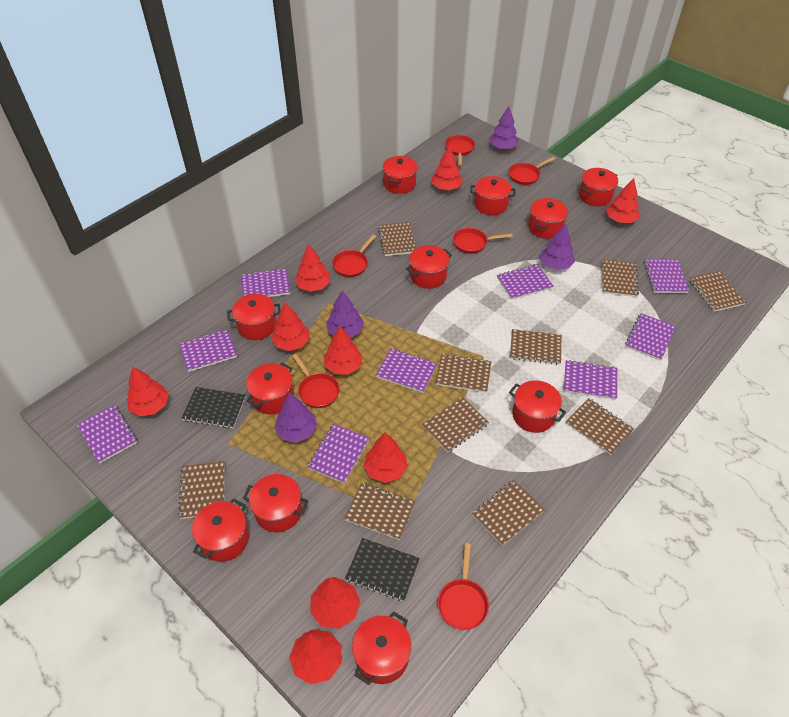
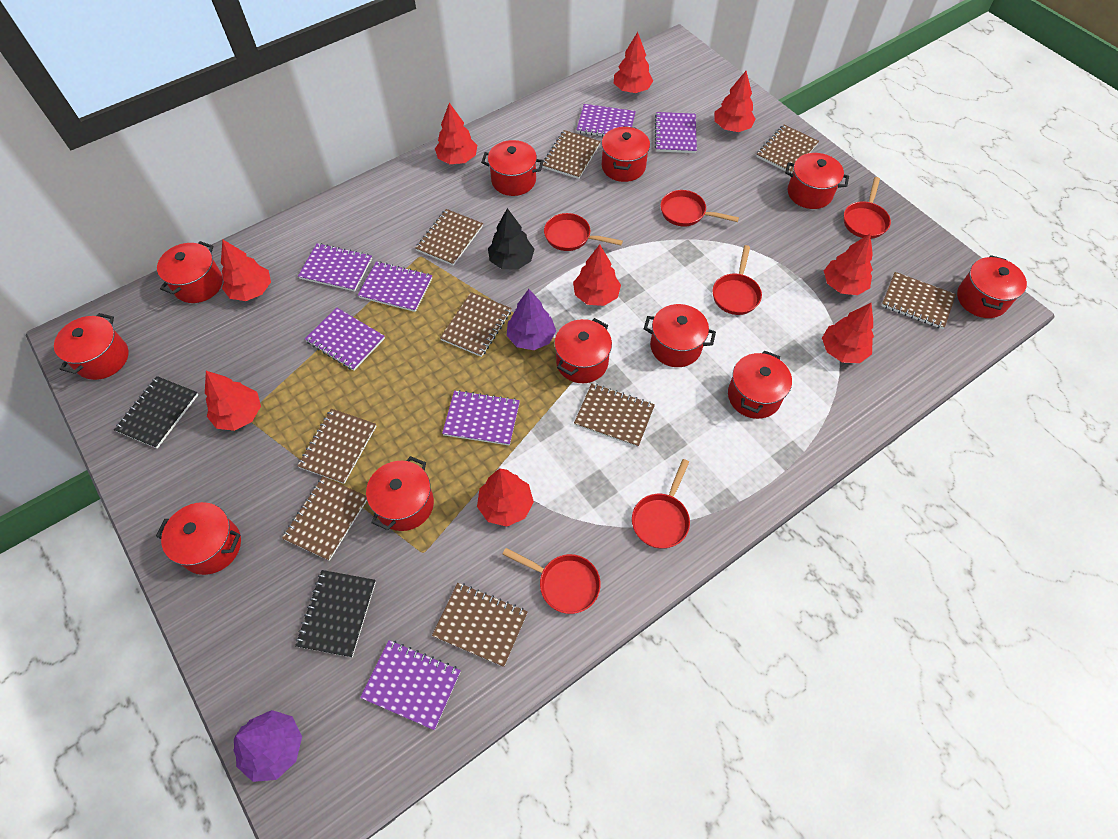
black tree: 0 -> 1
brown notebook: 10 -> 9
purple notebook: 9 -> 7
purple tree: 4 -> 2

